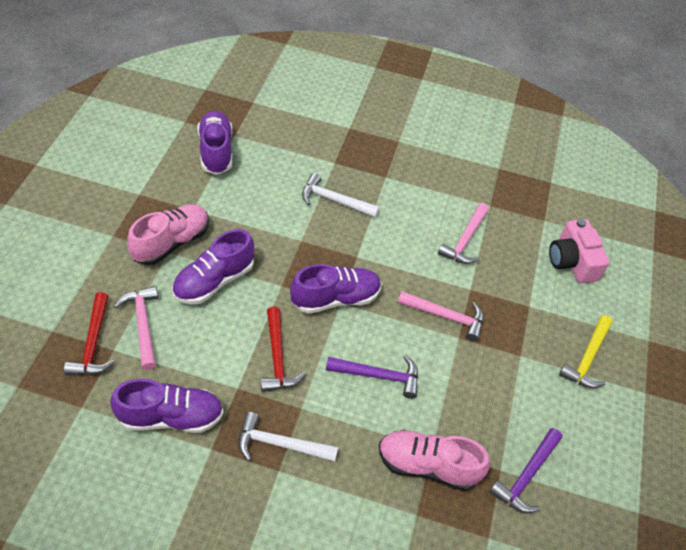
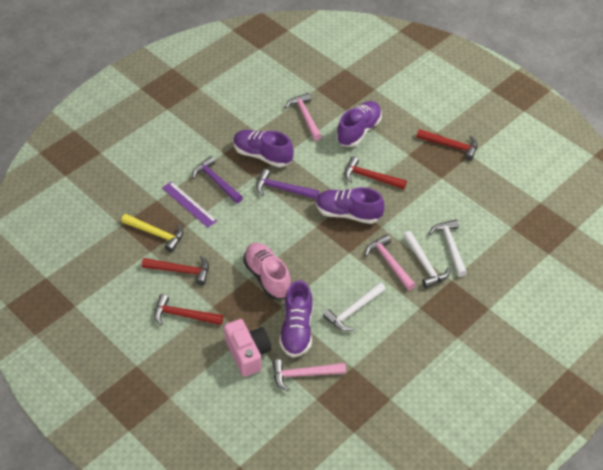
pink shoe: 2 -> 1
purple ruler: 0 -> 1
red hammer: 2 -> 4
white hammer: 2 -> 3

